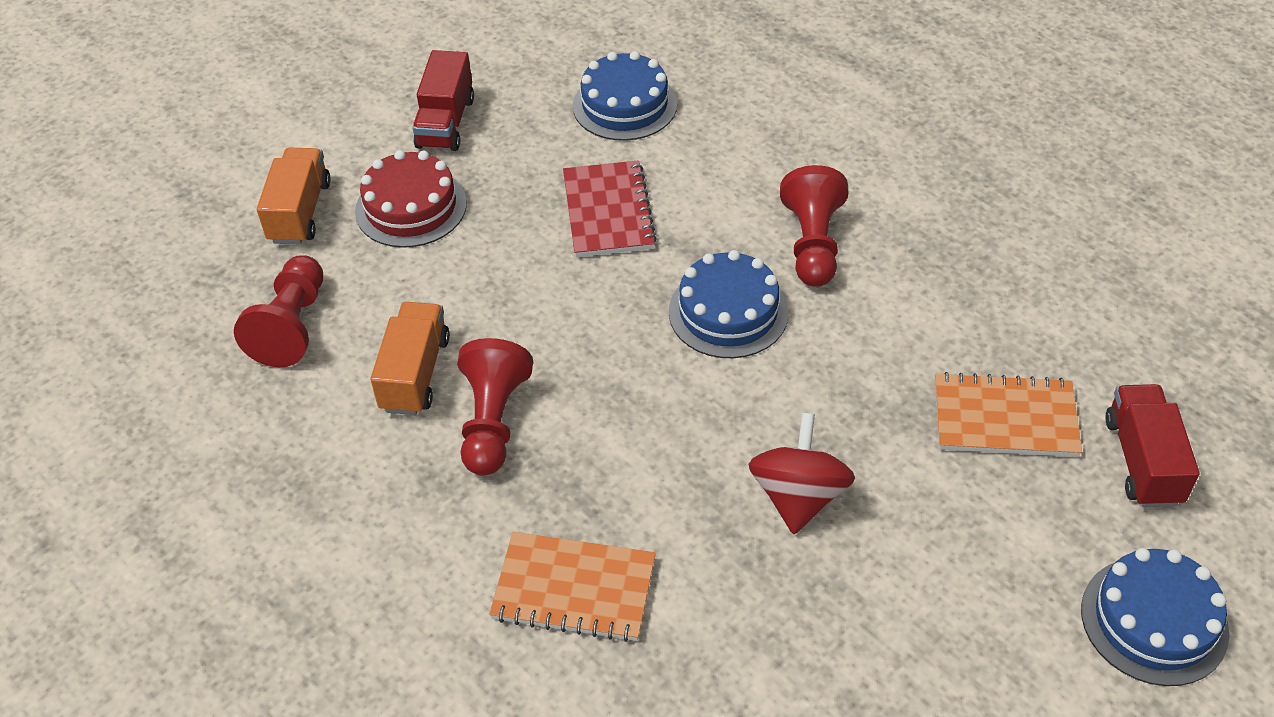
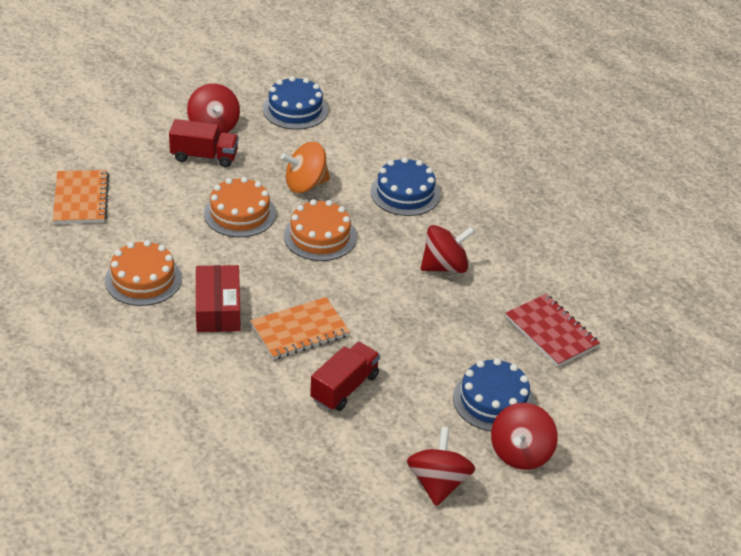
orange cake: 0 -> 3
orange spinning top: 0 -> 1
orange truck: 2 -> 0
red box: 0 -> 1
red cake: 1 -> 0
red pawn: 3 -> 0
red spinning top: 1 -> 4

